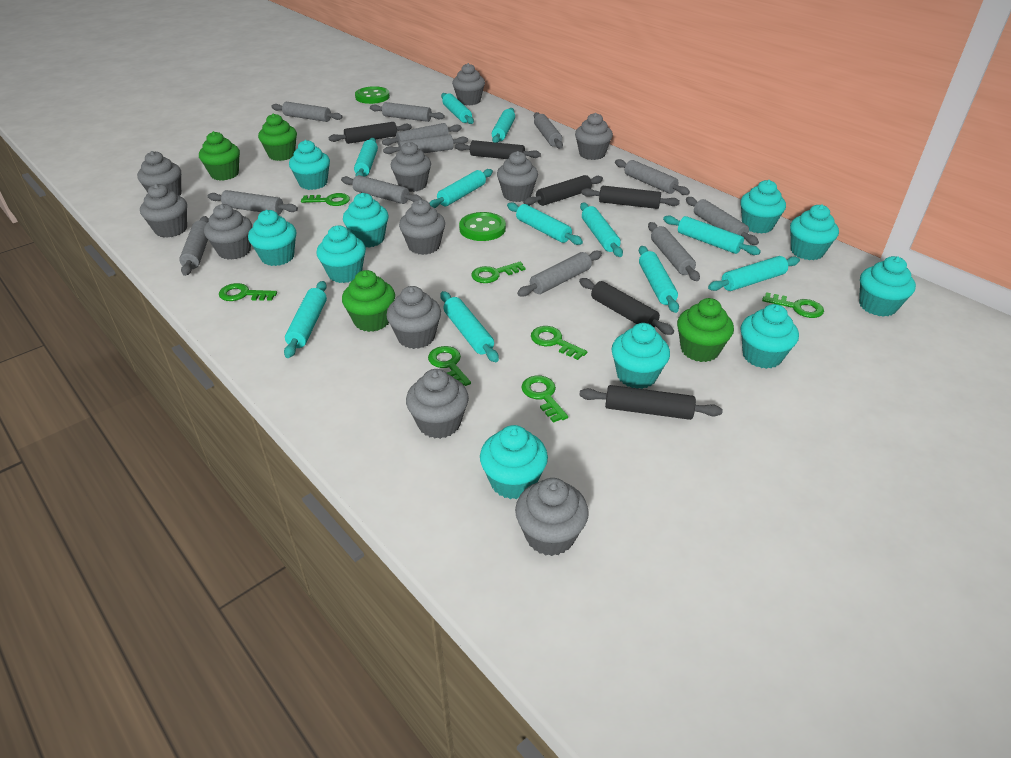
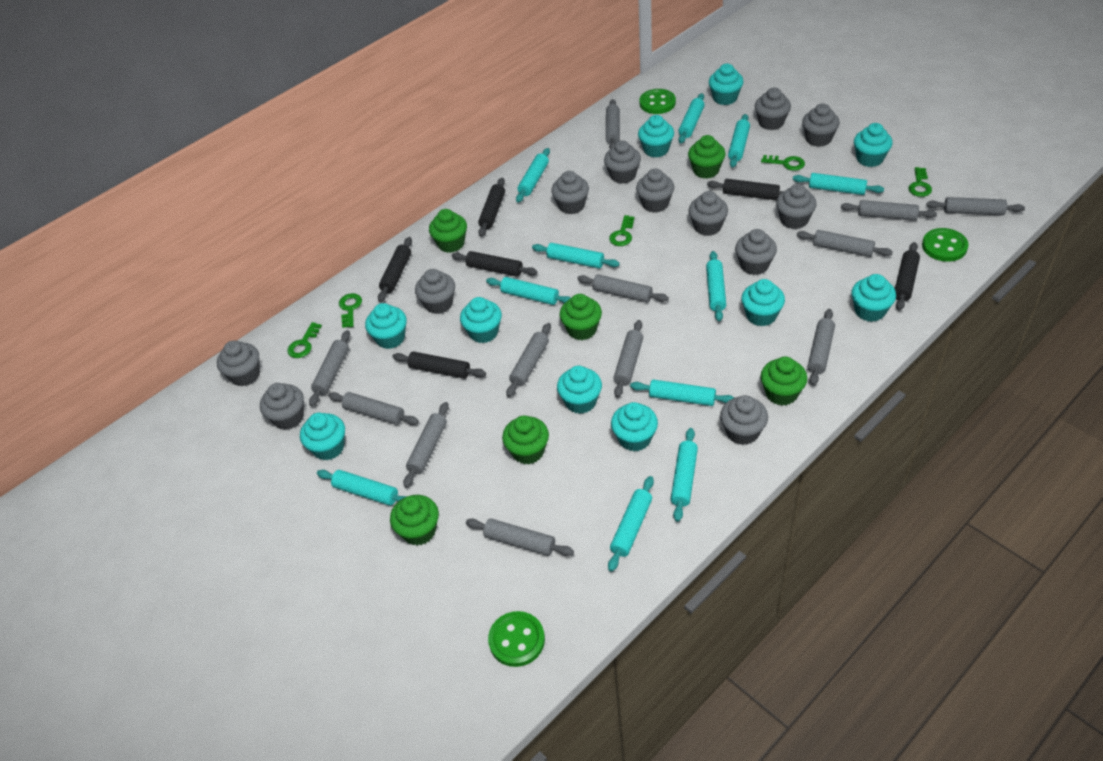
green button: 2 -> 3
green cupcake: 4 -> 6
green key: 7 -> 5
grey cupcake: 11 -> 12

